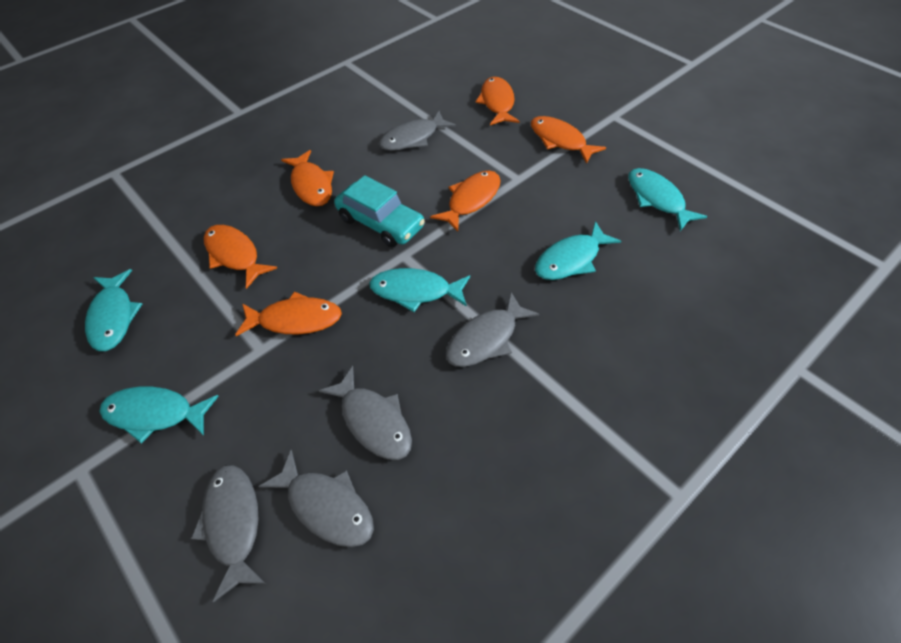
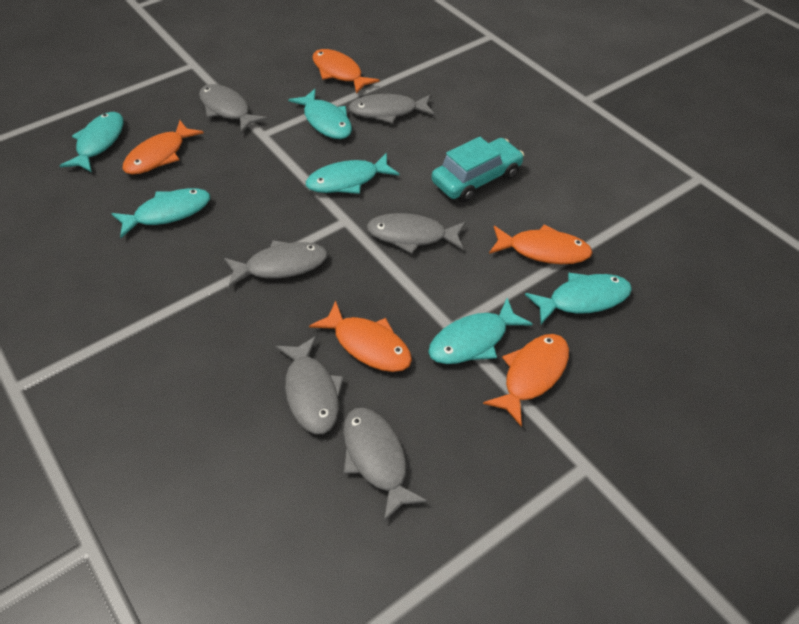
grey fish: 5 -> 6
orange fish: 6 -> 5
turquoise fish: 5 -> 6

